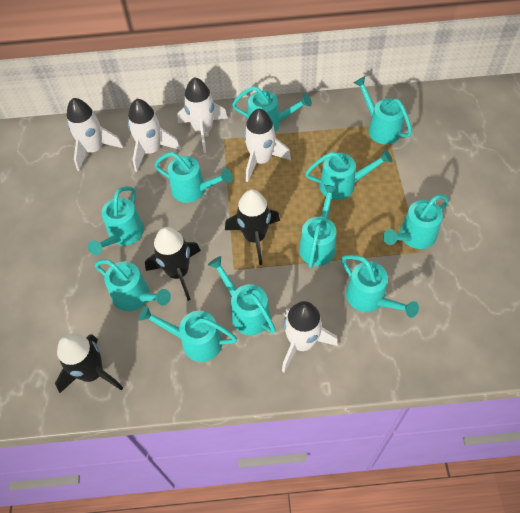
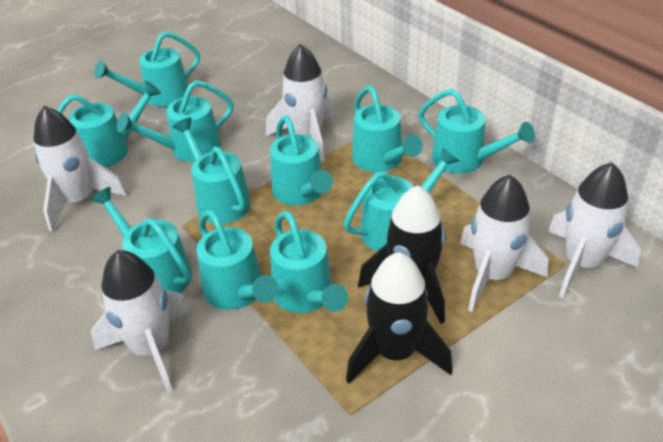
black rocket: 3 -> 2

